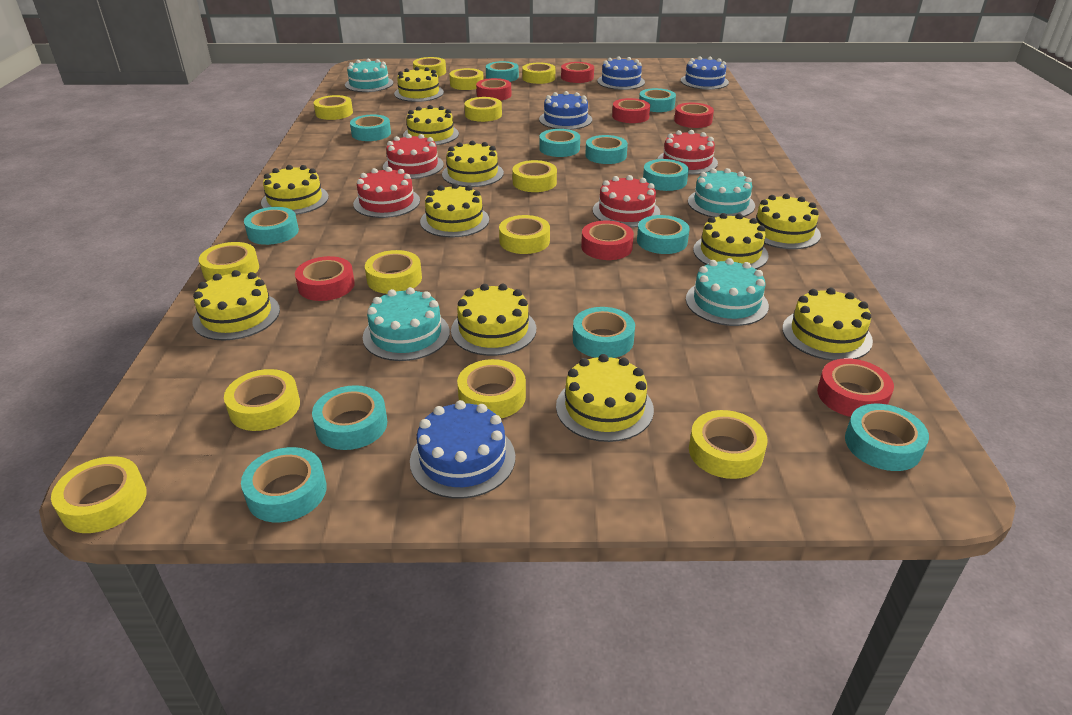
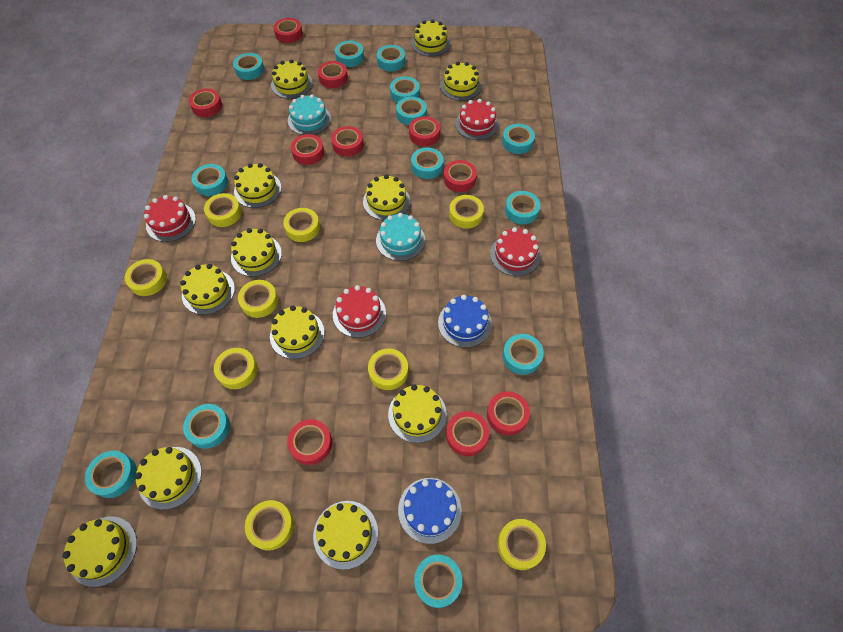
blue cake: 4 -> 2
red tape: 7 -> 10
turquoise cake: 4 -> 2
turquoise tape: 12 -> 13
yellow cake: 11 -> 12
yellow tape: 13 -> 9

